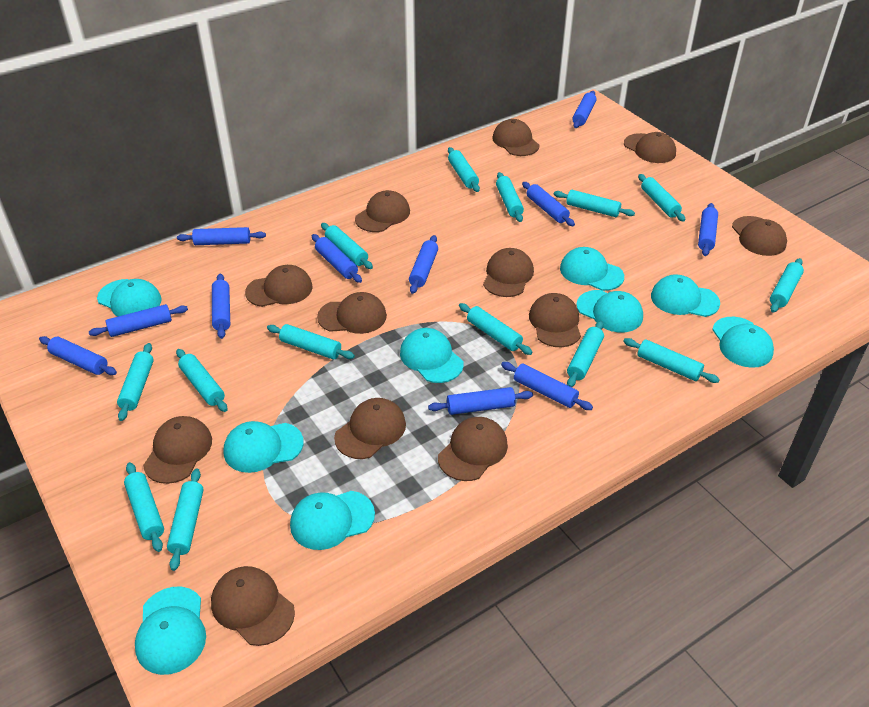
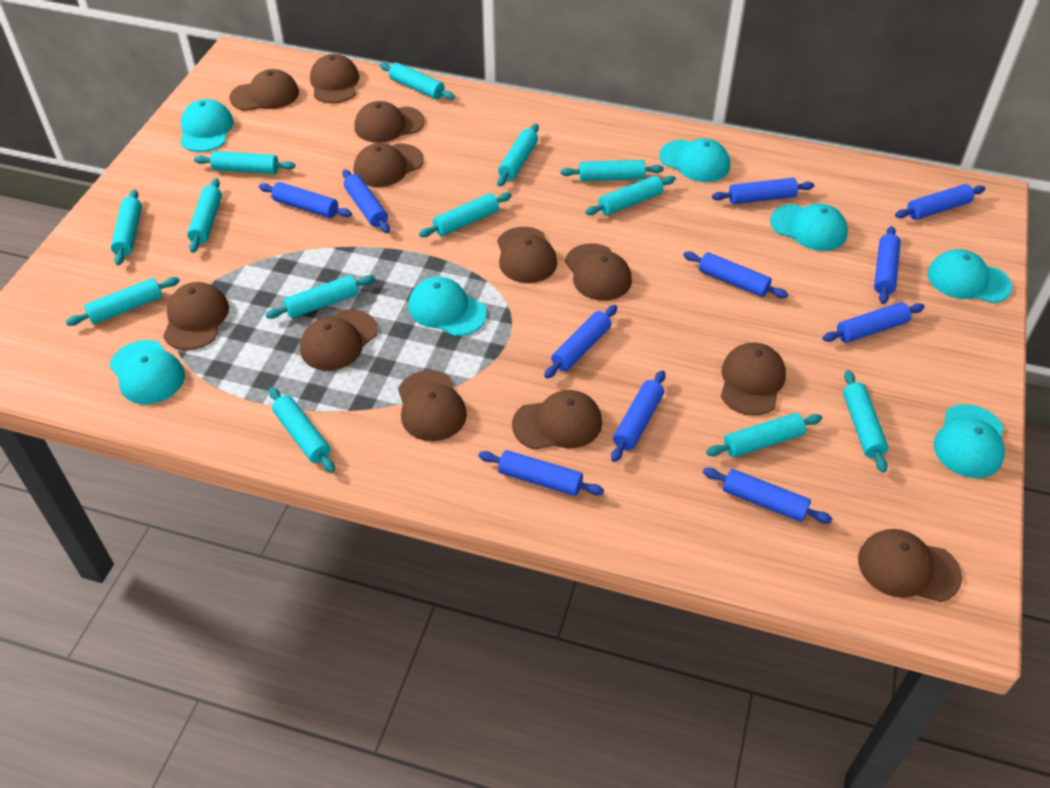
turquoise cap: 9 -> 7
turquoise rolling pin: 14 -> 13

